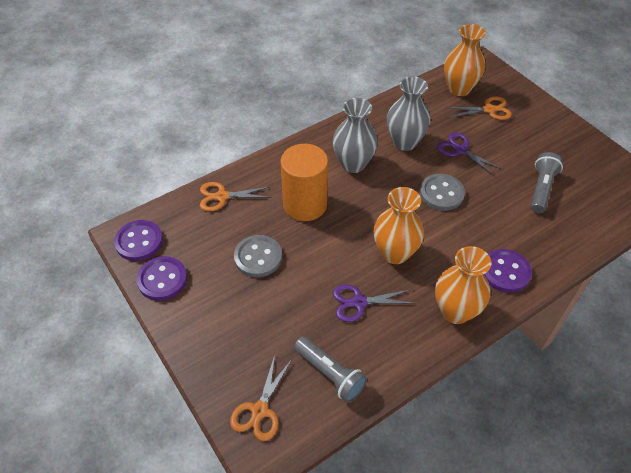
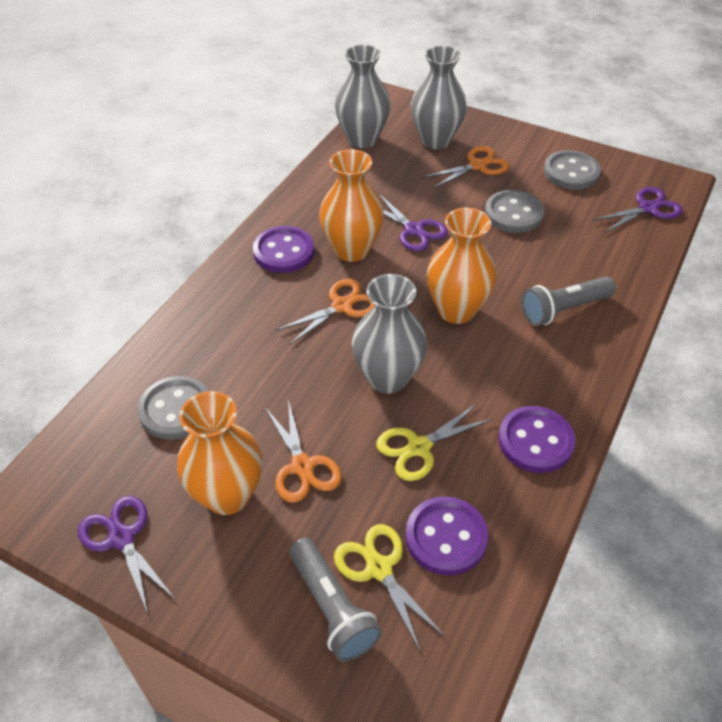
grey button: 2 -> 3
grey vase: 2 -> 3
orange cylinder: 1 -> 0
purple scissors: 2 -> 3
yellow scissors: 0 -> 2

